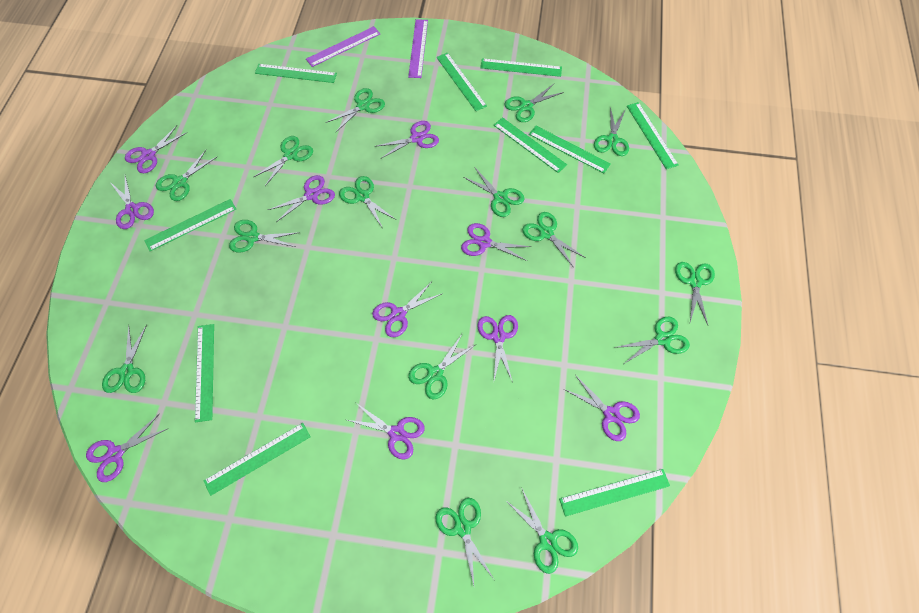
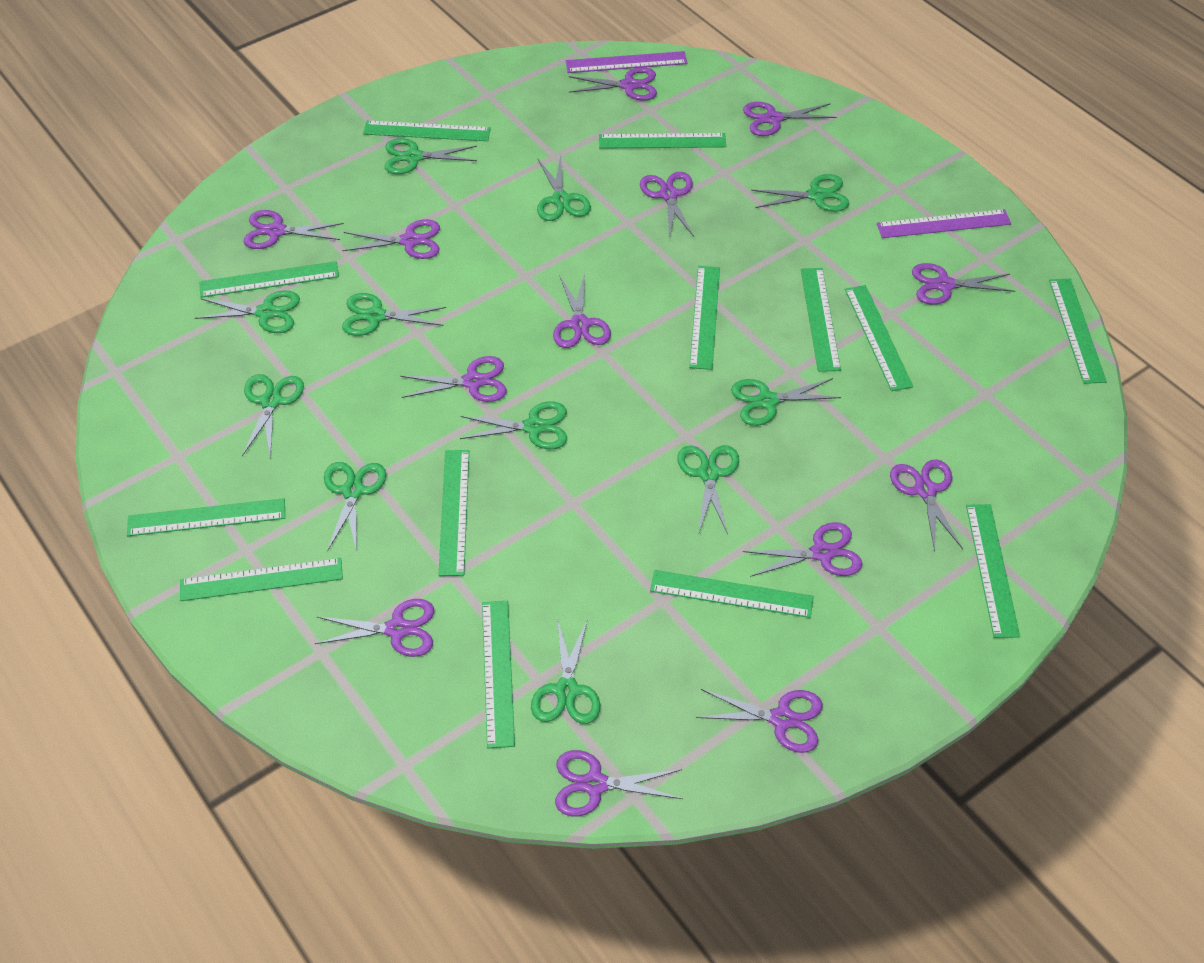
green ruler: 10 -> 13
green scissors: 15 -> 11
purple scissors: 10 -> 13

